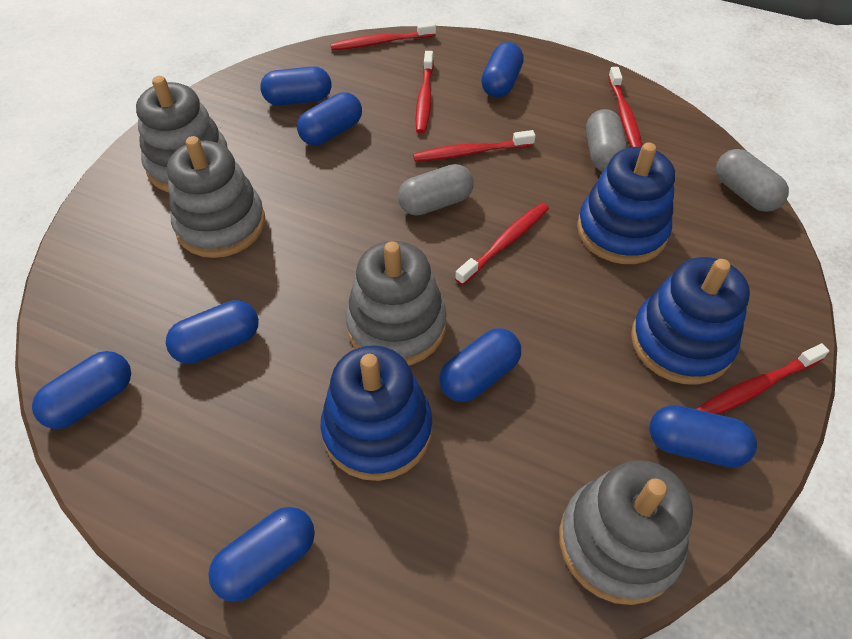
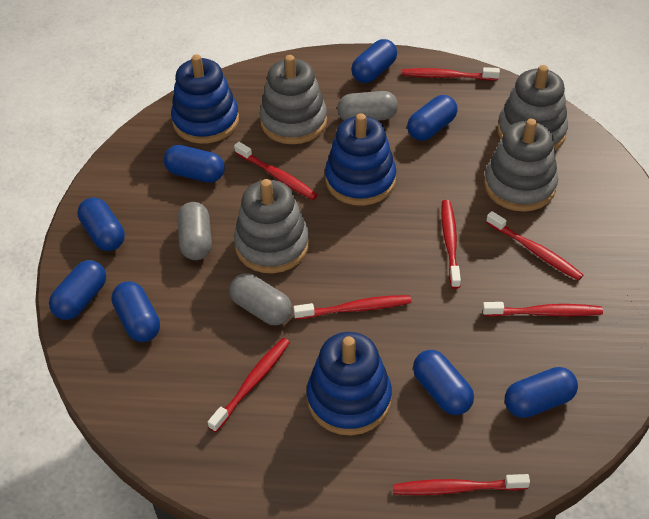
red toothbrush: 6 -> 8

